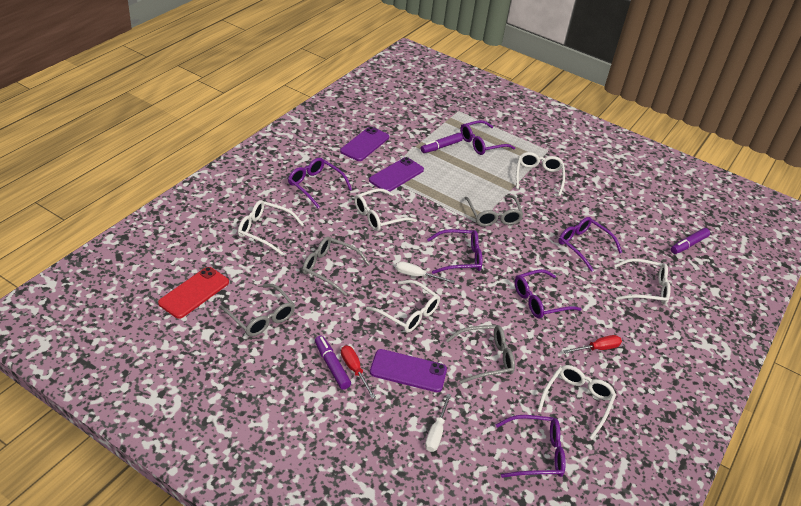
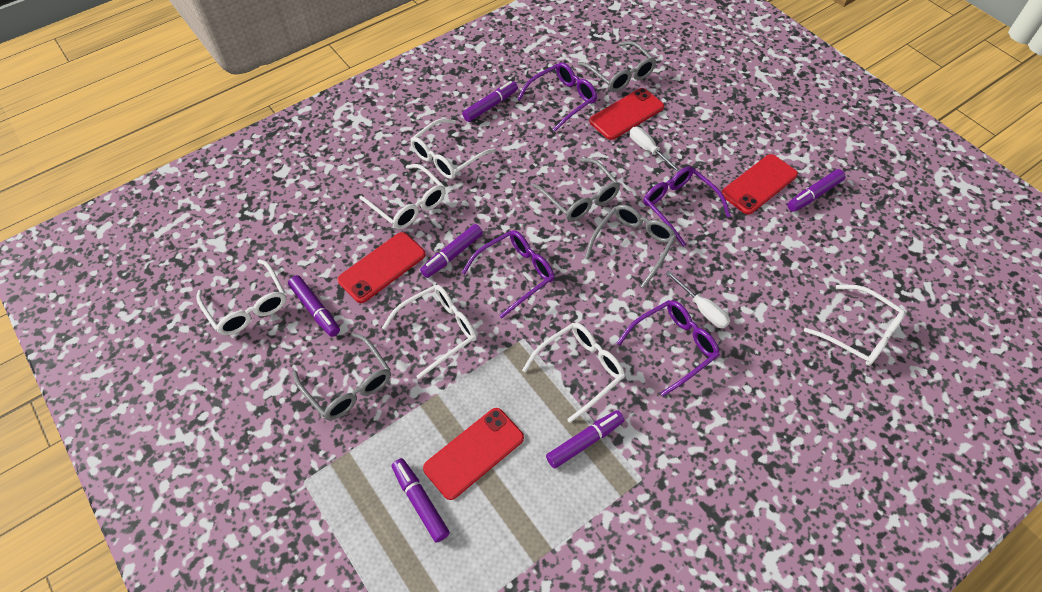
purple glasses: 6 -> 4
purple marker: 3 -> 6
purple phone: 3 -> 0
red phone: 1 -> 4
red screwdriver: 2 -> 0

